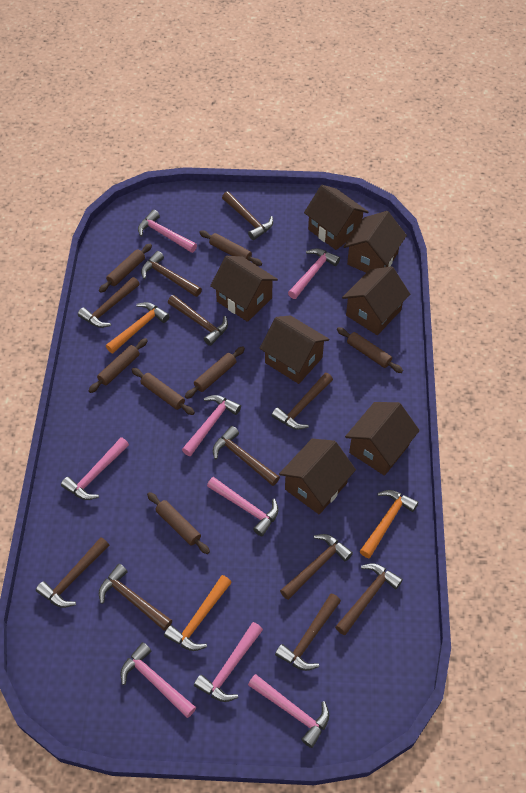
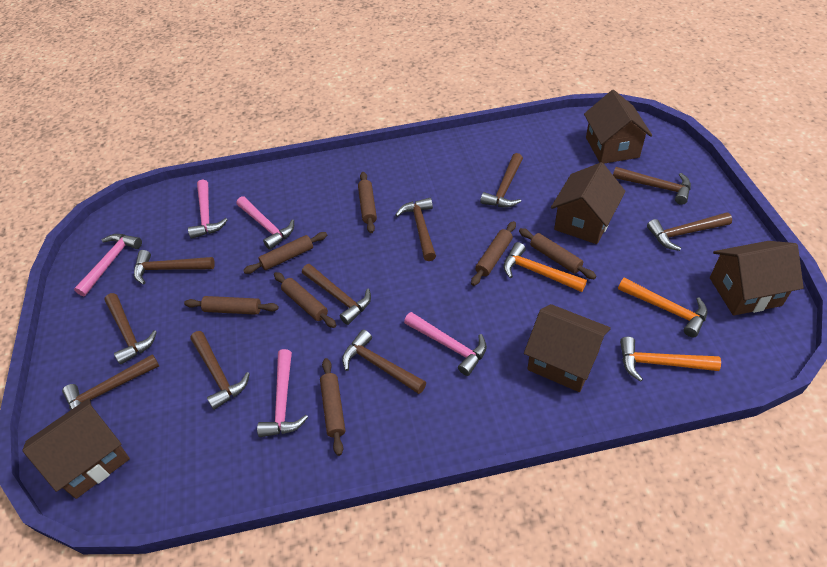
brown hammer: 11 -> 10
brown house: 7 -> 5
pink hammer: 8 -> 5

